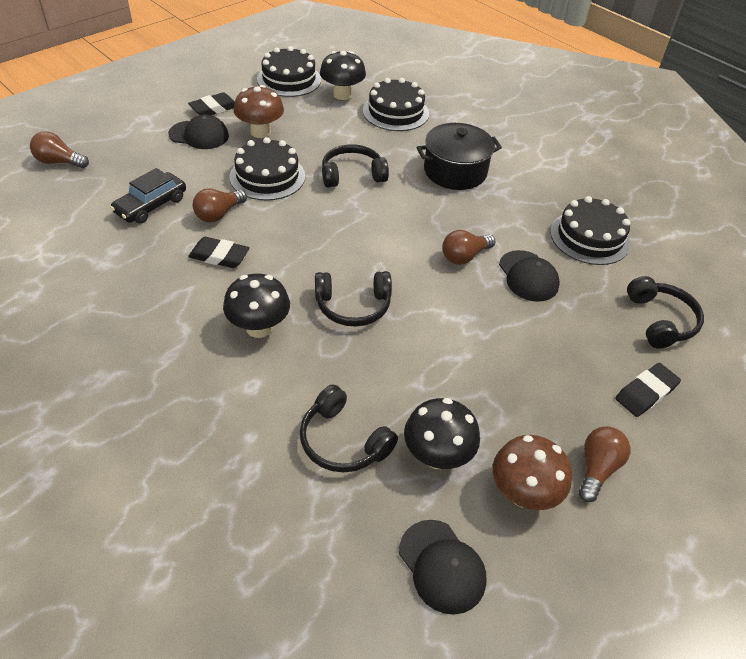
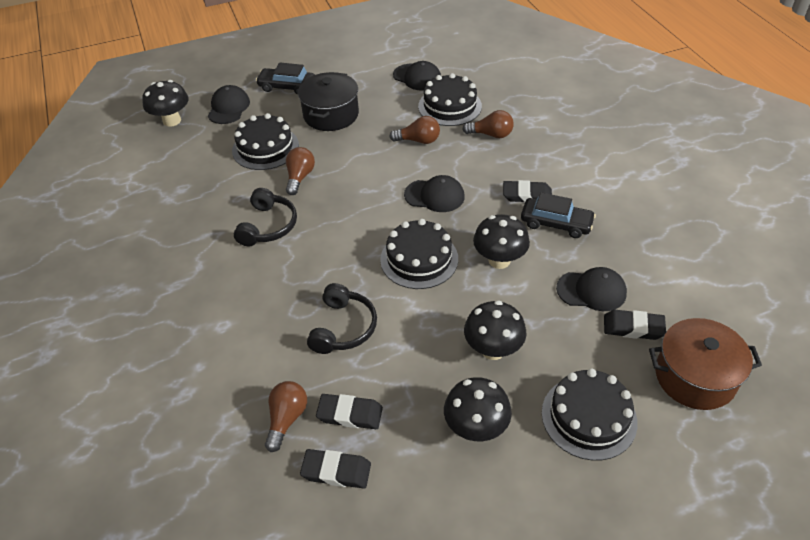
black cap: 3 -> 4
black car: 1 -> 2
black eraser: 3 -> 4
black headphones: 4 -> 2
black mushroom: 3 -> 4
brown mushroom: 2 -> 0
brown pot: 0 -> 1

